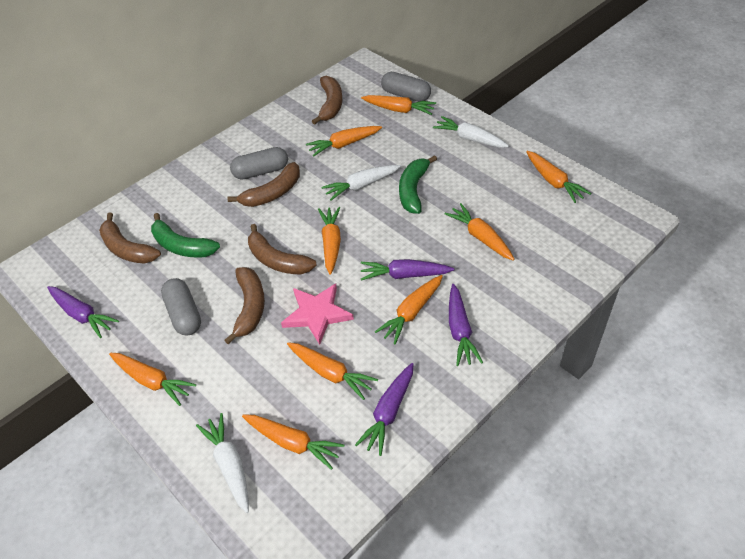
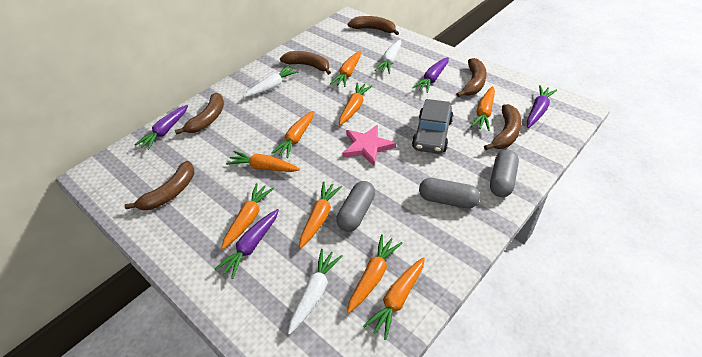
brown banana: 5 -> 6
green banana: 2 -> 0
grey car: 0 -> 1

